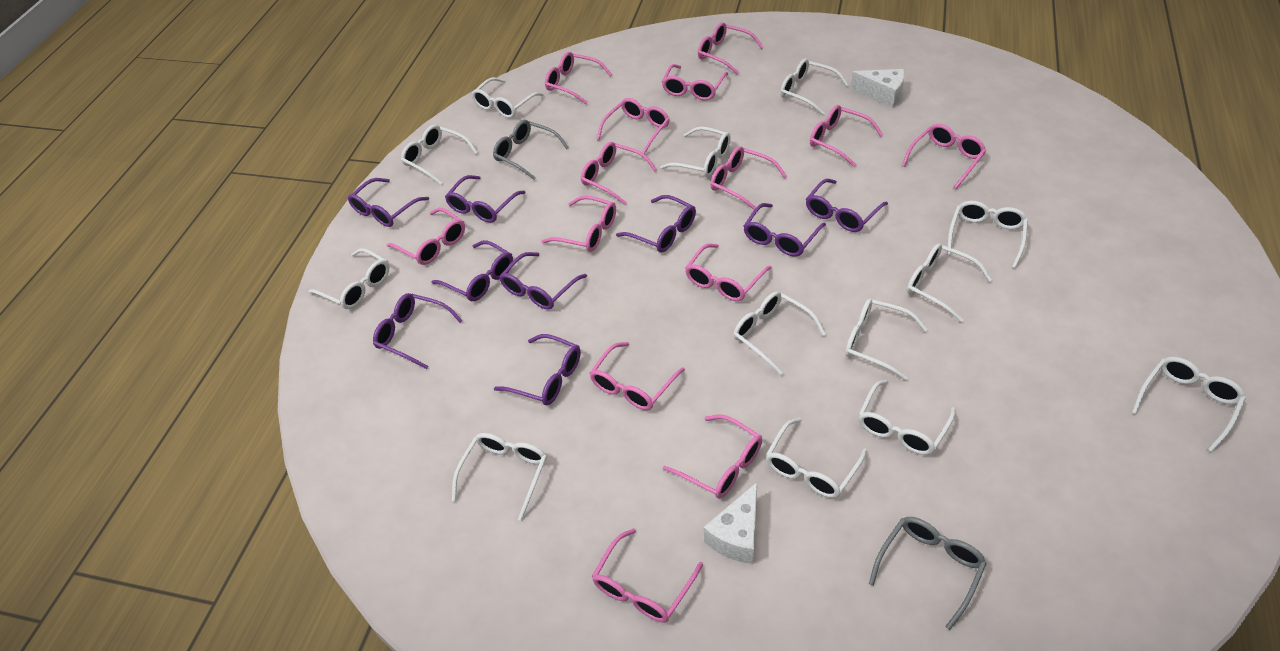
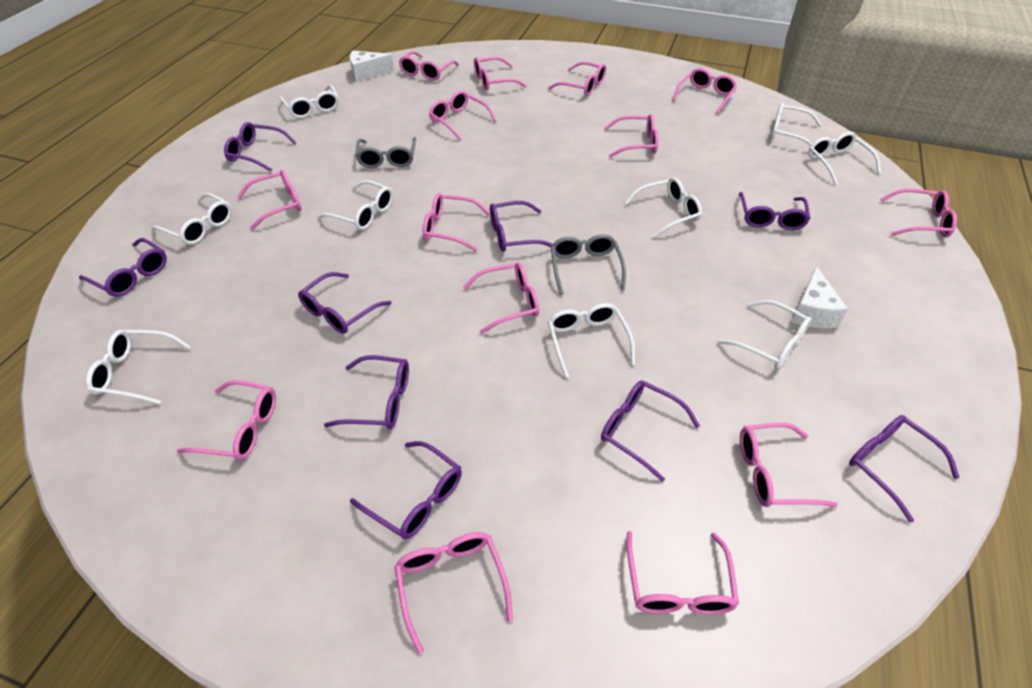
white glasses: 13 -> 9

